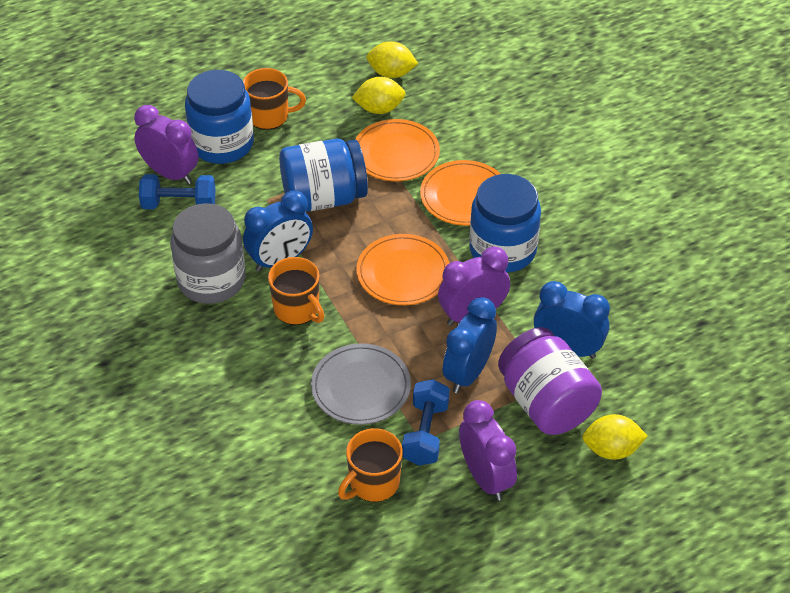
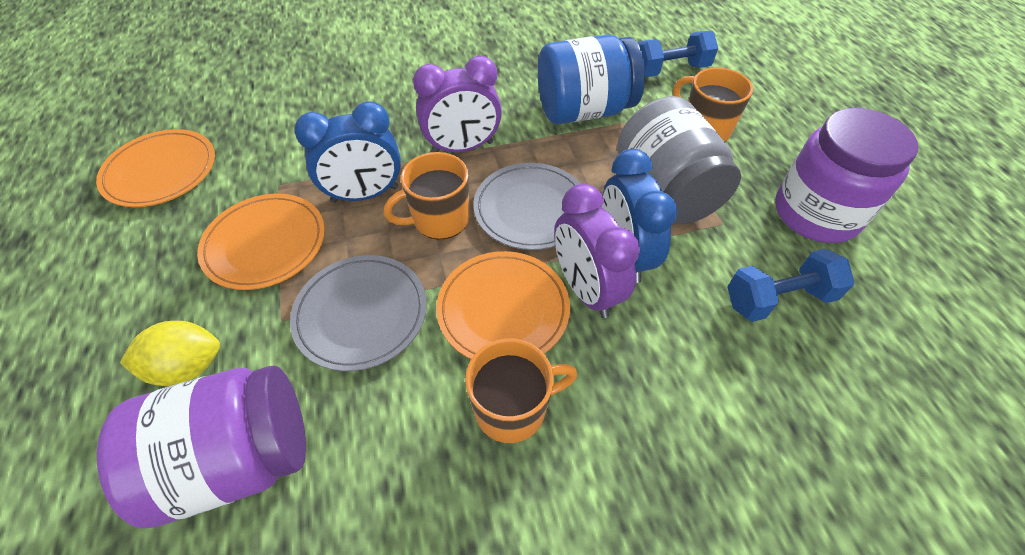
blue clock: 3 -> 2
blue jar: 3 -> 1
grey plate: 1 -> 2
purple clock: 3 -> 2
purple jar: 1 -> 2
yellow lemon: 3 -> 1

